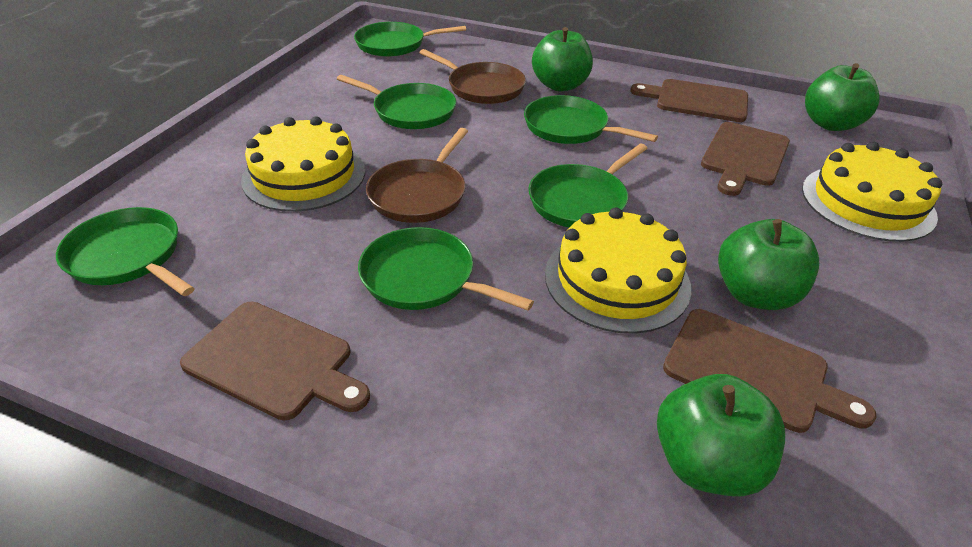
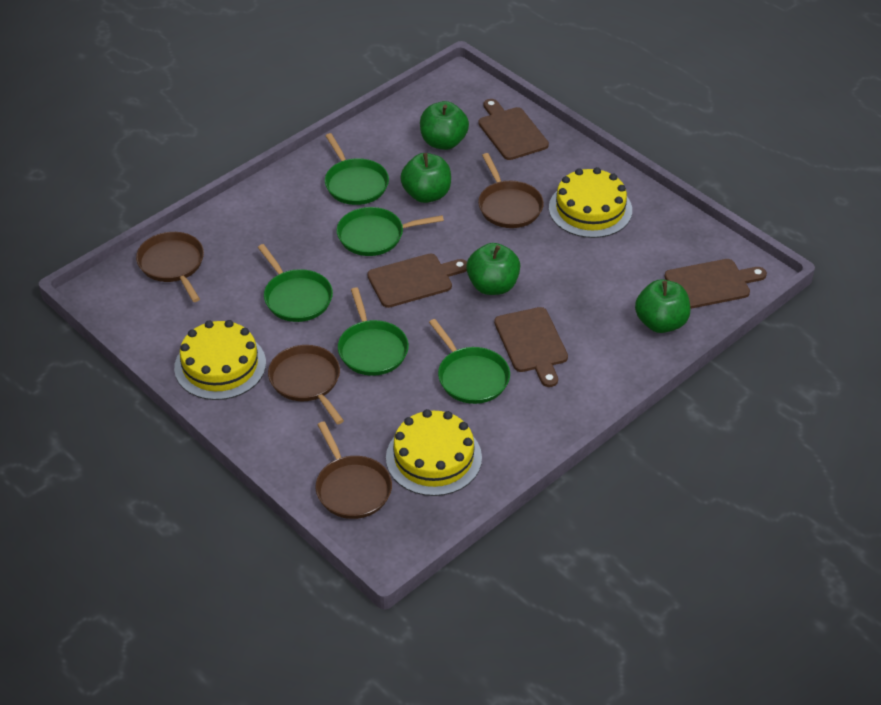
brown pan: 2 -> 4
green pan: 6 -> 5

